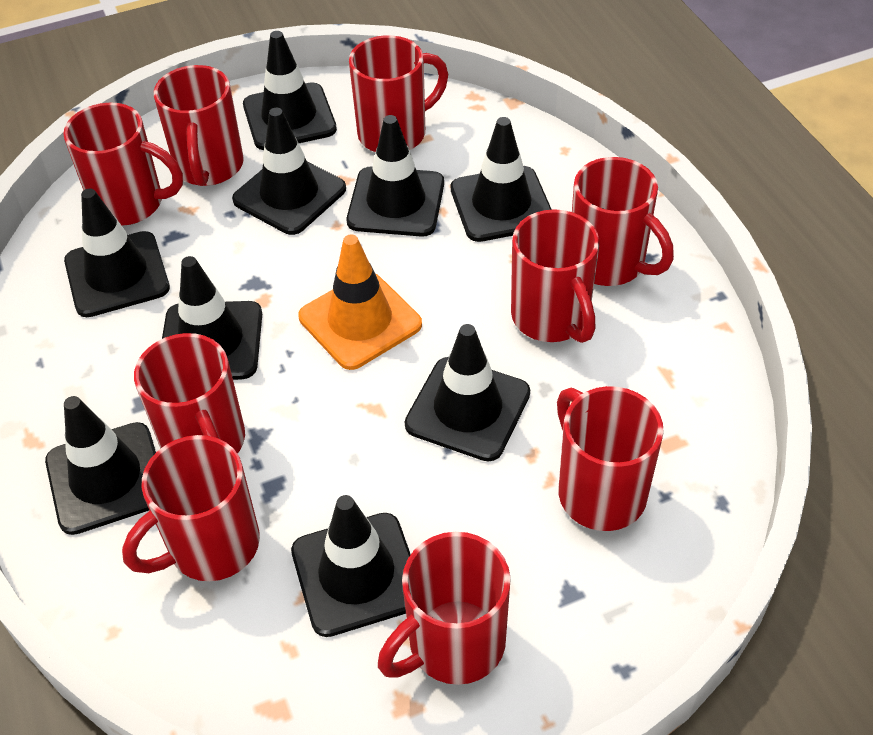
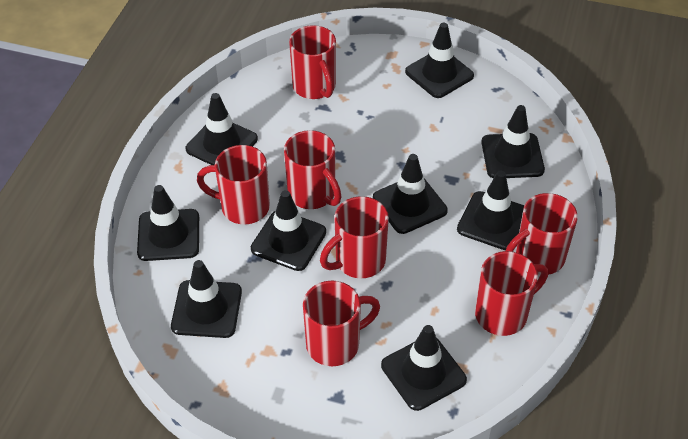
orange traffic cone: 1 -> 0
red mug: 9 -> 7

